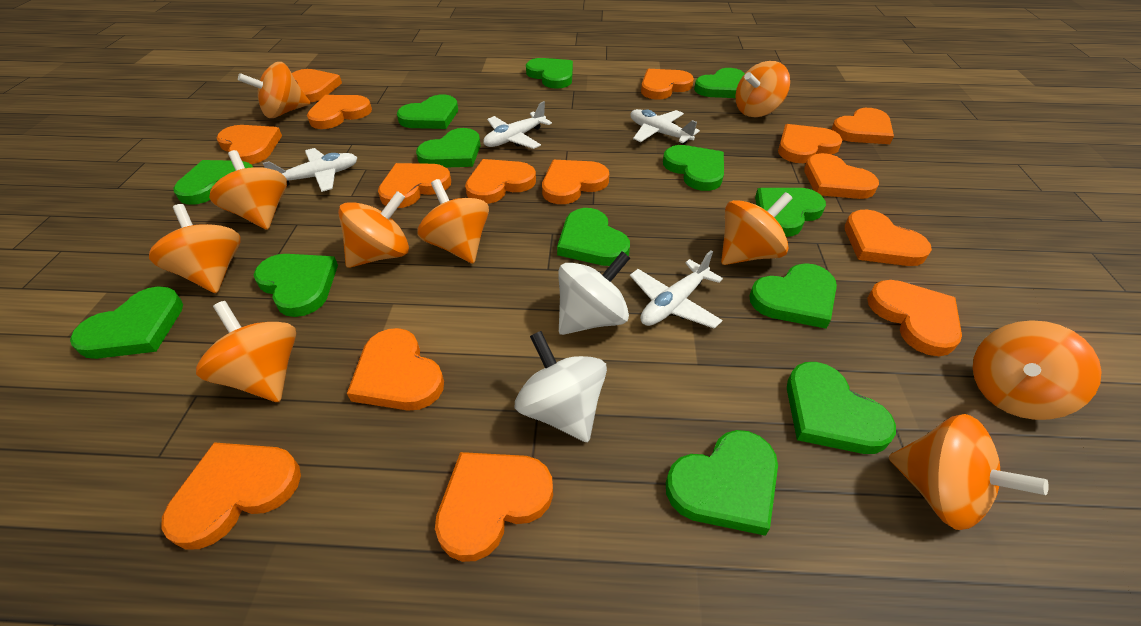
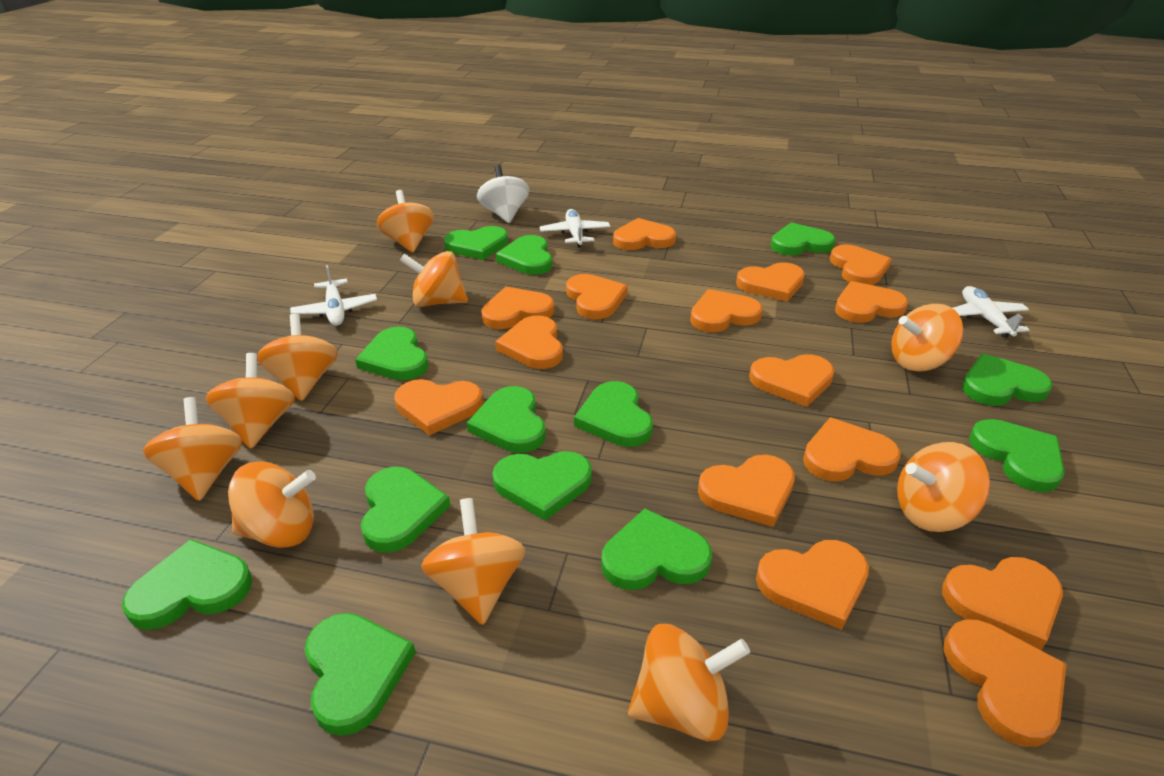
white plane: 4 -> 3
white spinning top: 2 -> 1

